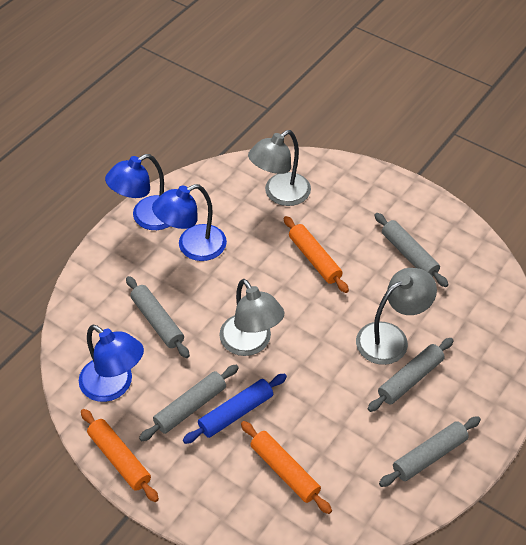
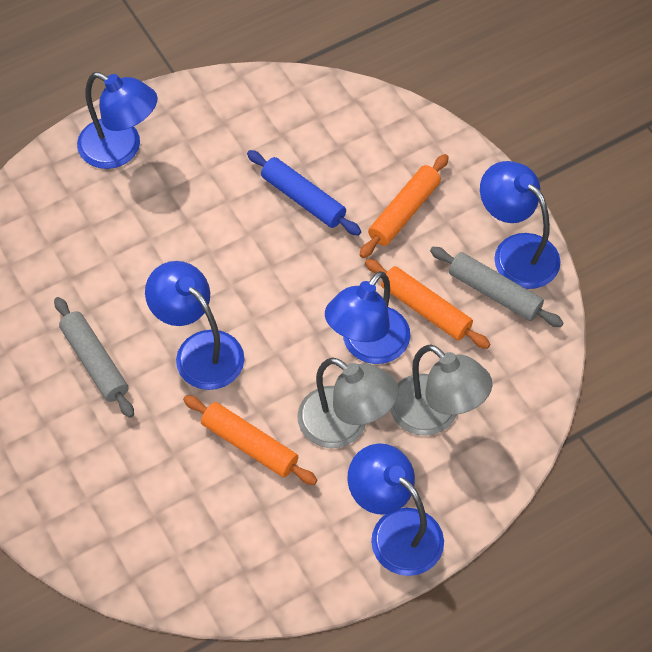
blue lamp: 3 -> 5
grey lamp: 3 -> 2
grey rolling pin: 5 -> 2

